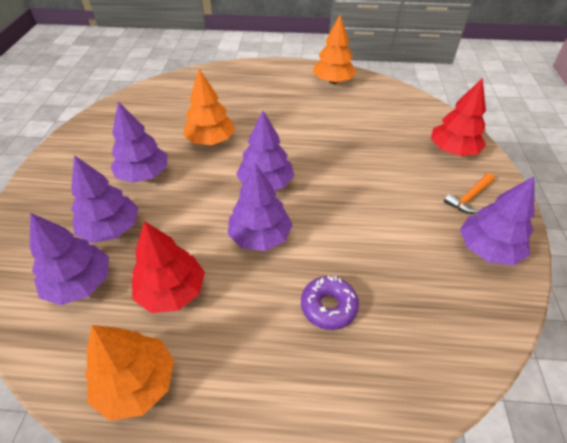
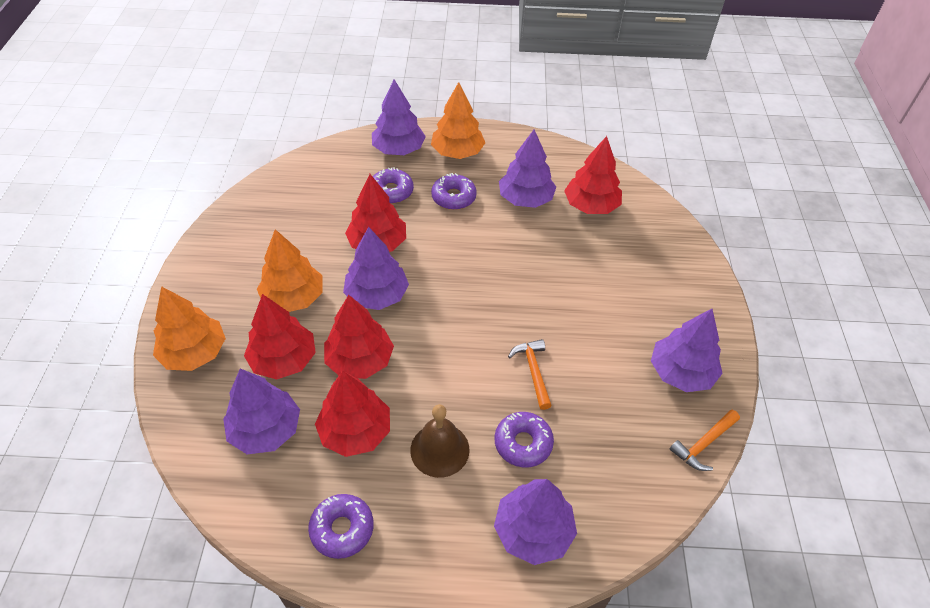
brown bell: 0 -> 1
orange hammer: 1 -> 2
purple donut: 1 -> 4
red tree: 2 -> 5

